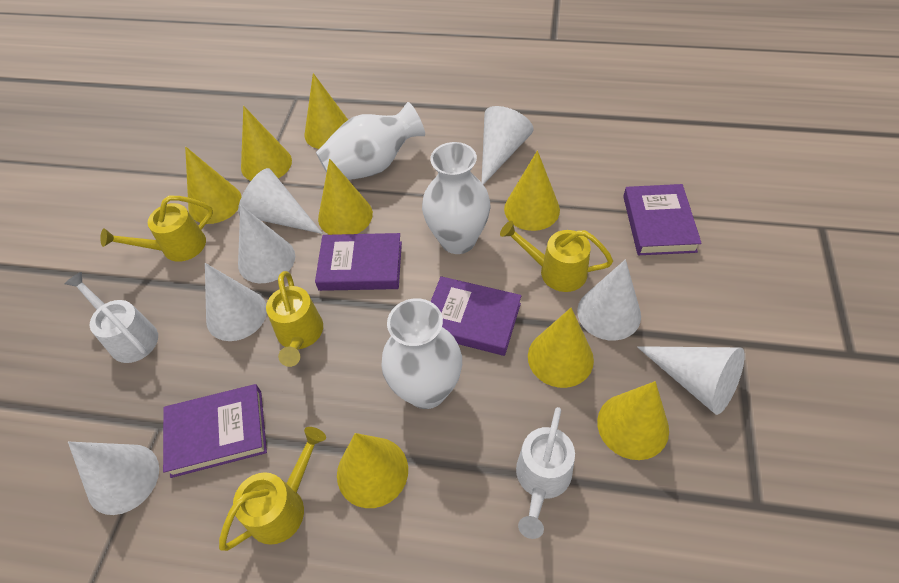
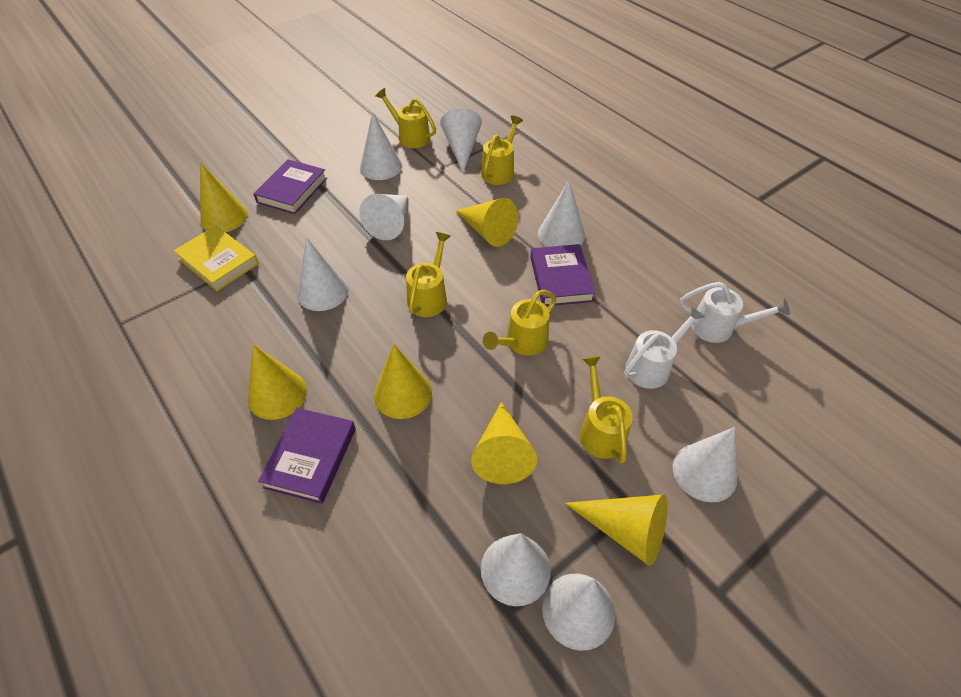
purple book: 4 -> 3
white cone: 7 -> 8
white vase: 3 -> 0
yellow book: 0 -> 1
yellow cone: 8 -> 6
yellow watering can: 4 -> 5

